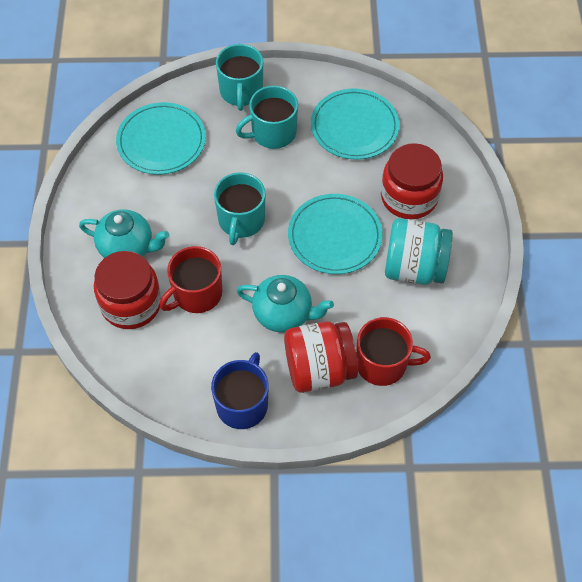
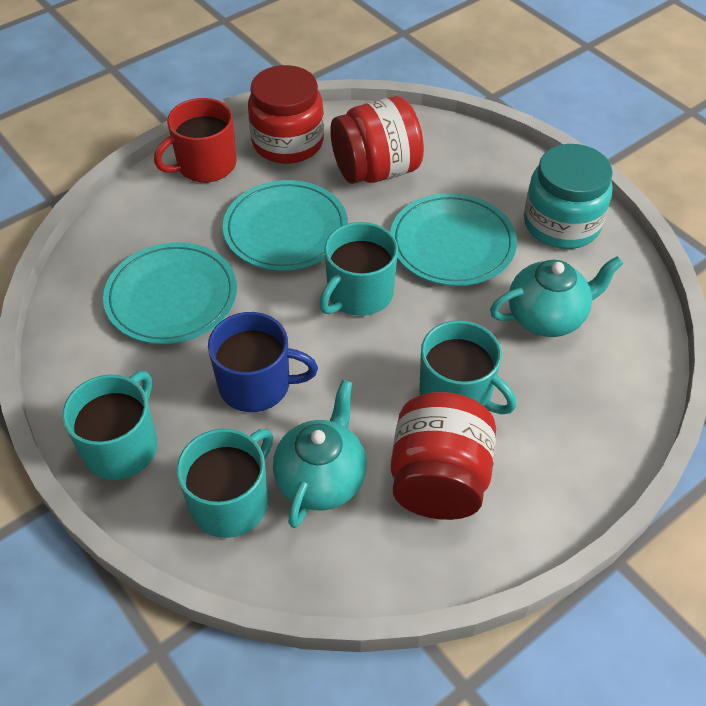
red mug: 2 -> 1
turquoise mug: 3 -> 4

